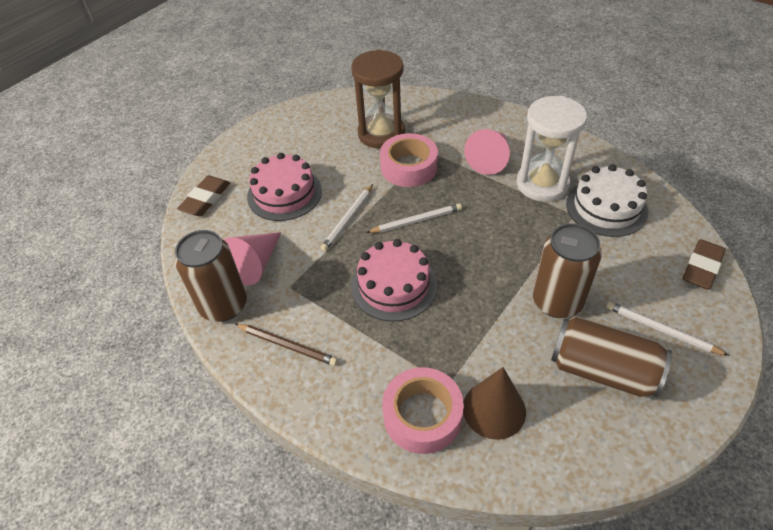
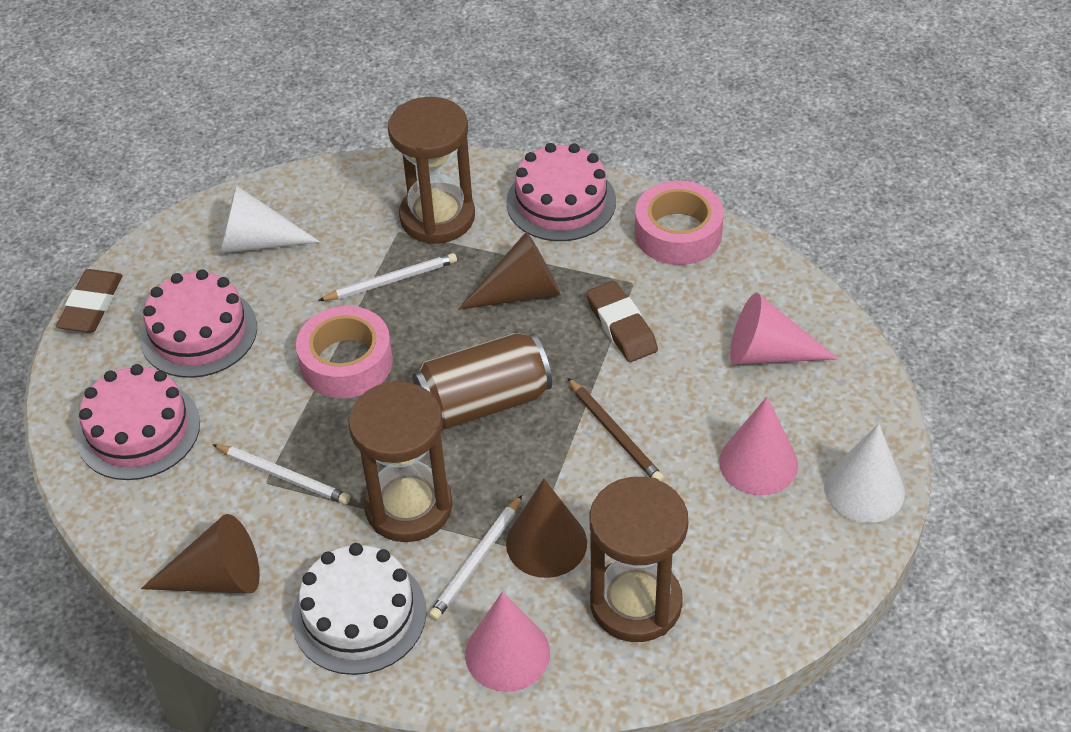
brown can: 3 -> 1
brown cone: 1 -> 3
brown hourglass: 1 -> 3
pink cake: 2 -> 3
pink cone: 2 -> 3
white cone: 0 -> 2
white hourglass: 1 -> 0

